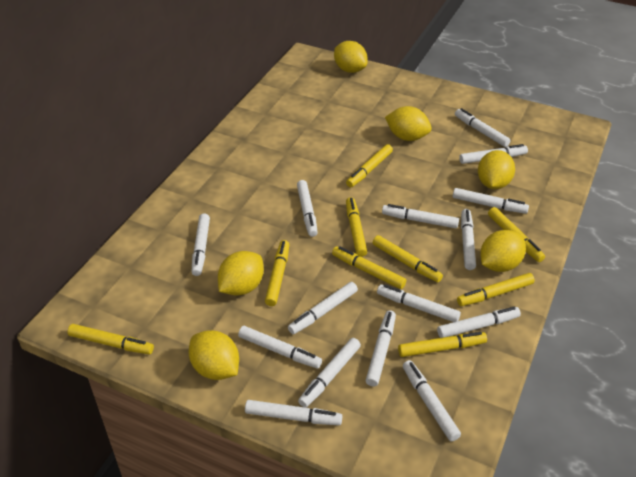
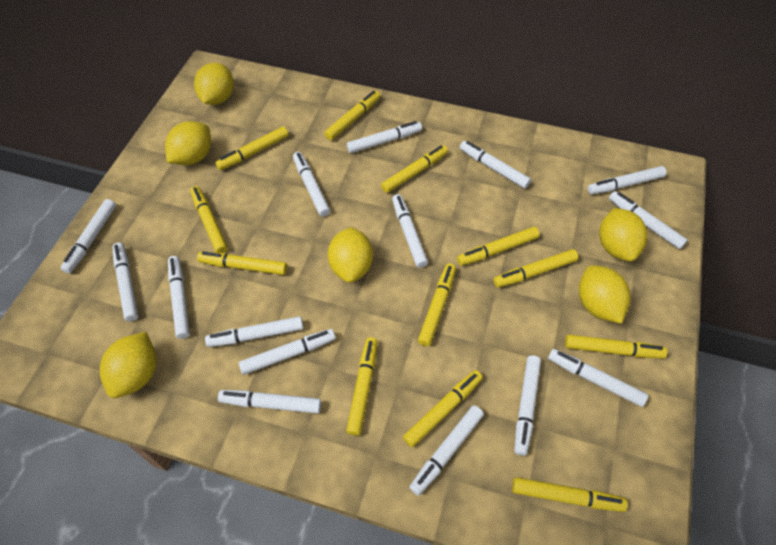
yellow marker: 9 -> 12

